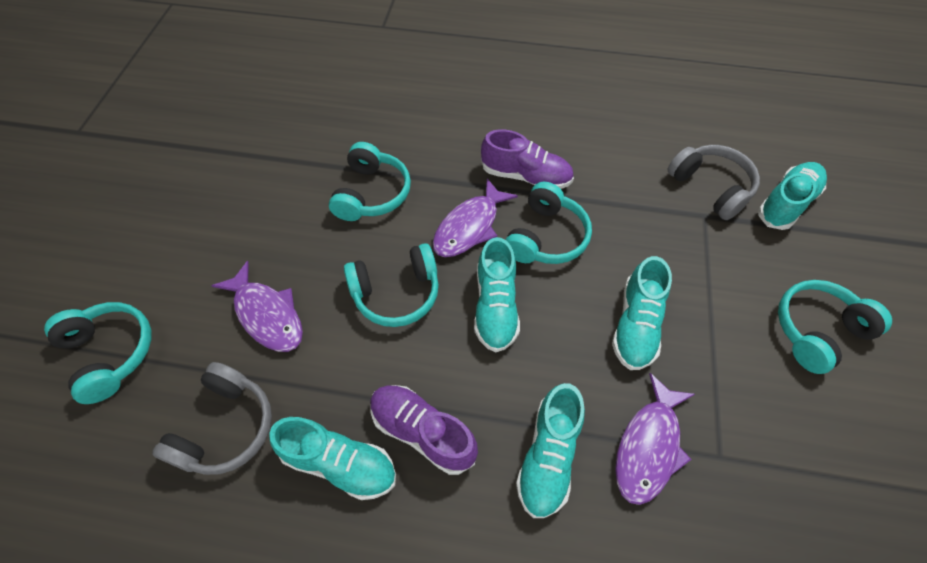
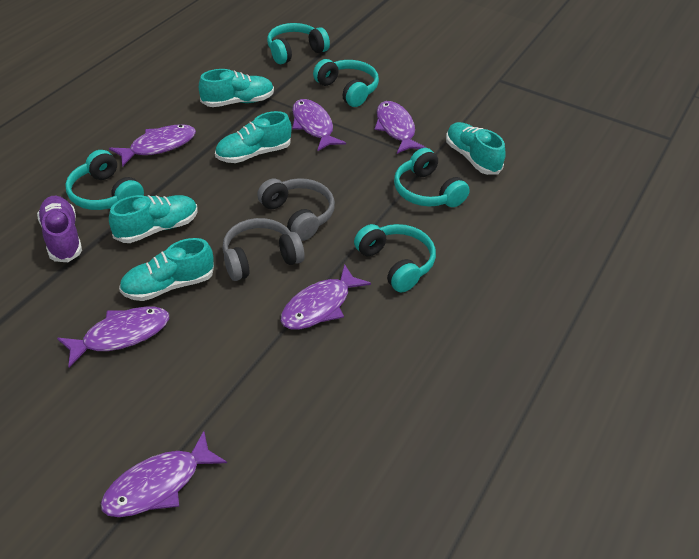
purple fish: 3 -> 6
purple shoe: 2 -> 1

